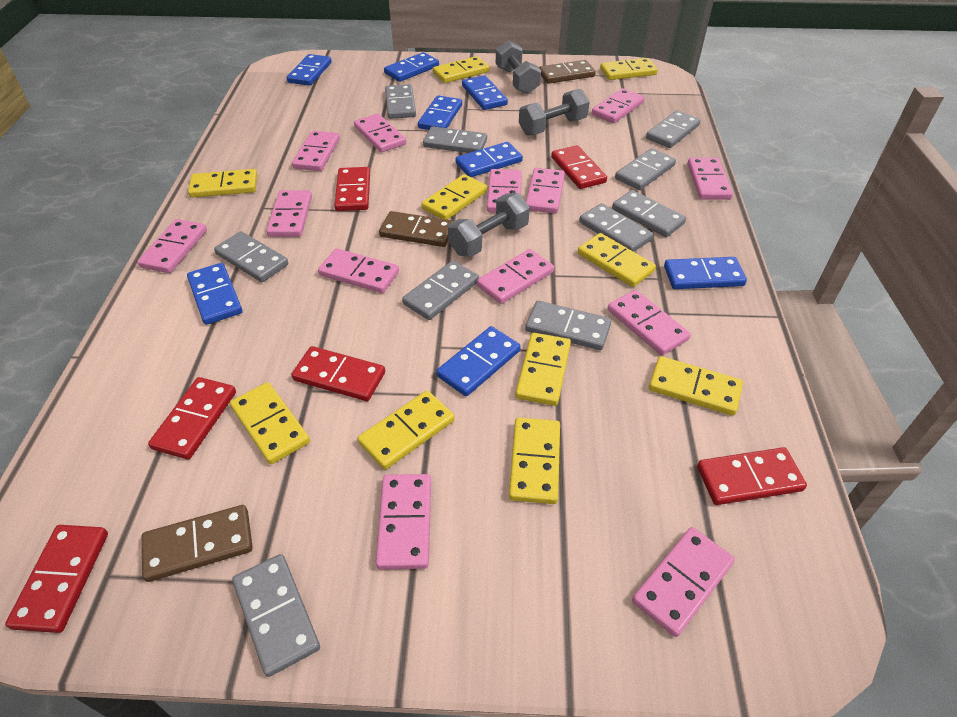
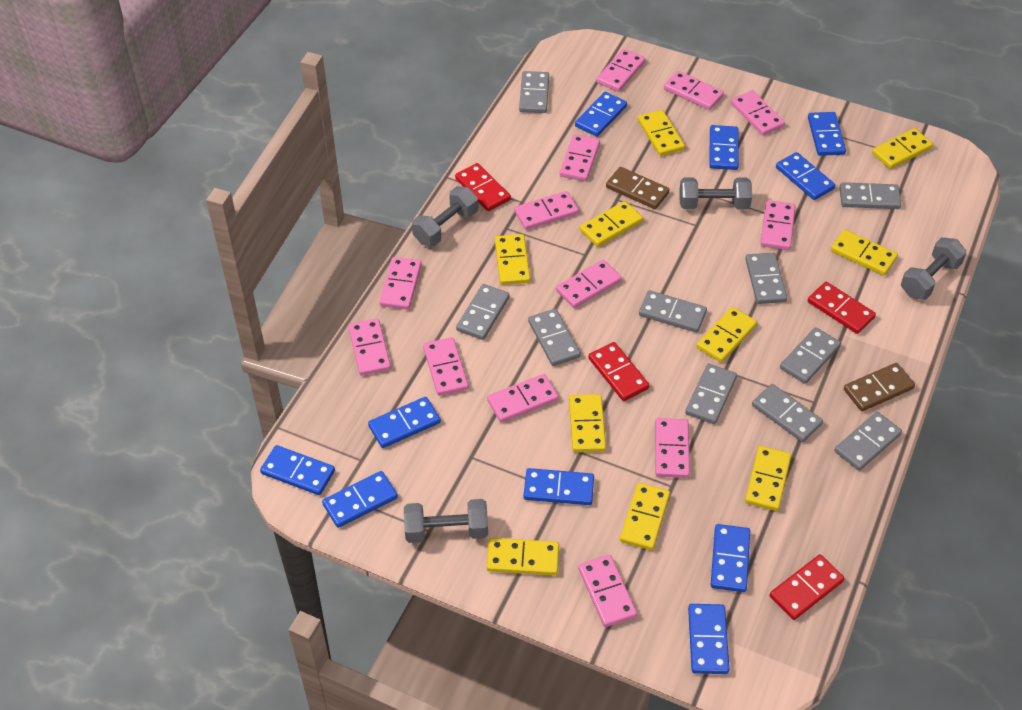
blue domino: 8 -> 10
brown domino: 3 -> 2
grey dumbbell: 3 -> 4
red domino: 6 -> 4

